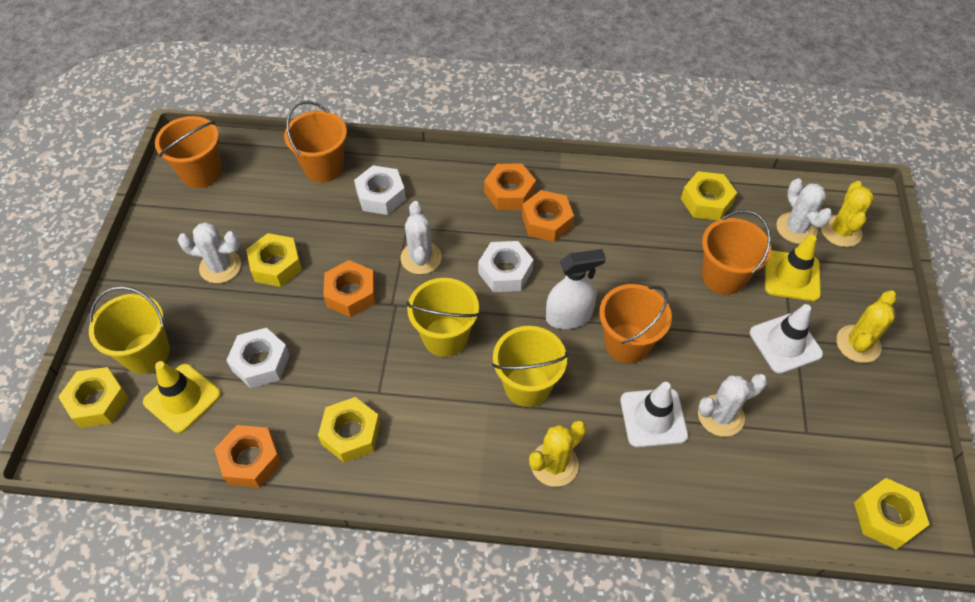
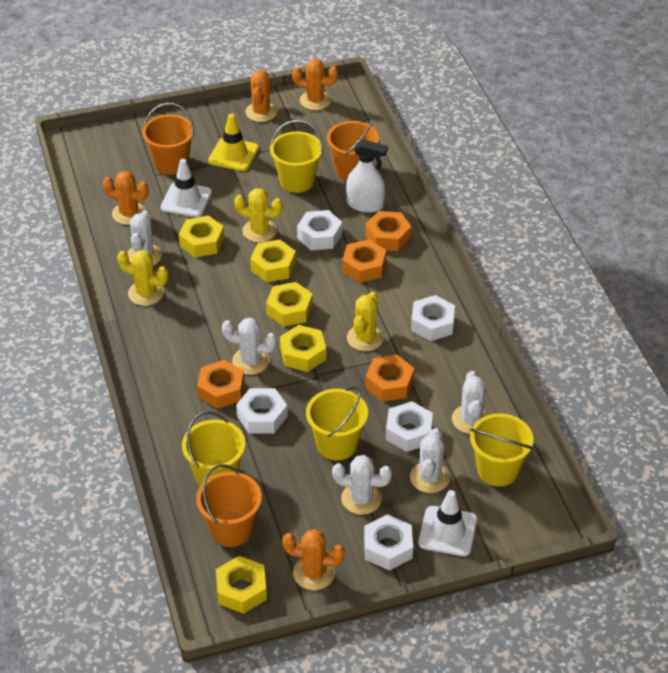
orange bucket: 4 -> 3
orange cactus: 0 -> 4
white cactus: 4 -> 5
white nut: 3 -> 5
yellow bucket: 3 -> 4
yellow traffic cone: 2 -> 1

